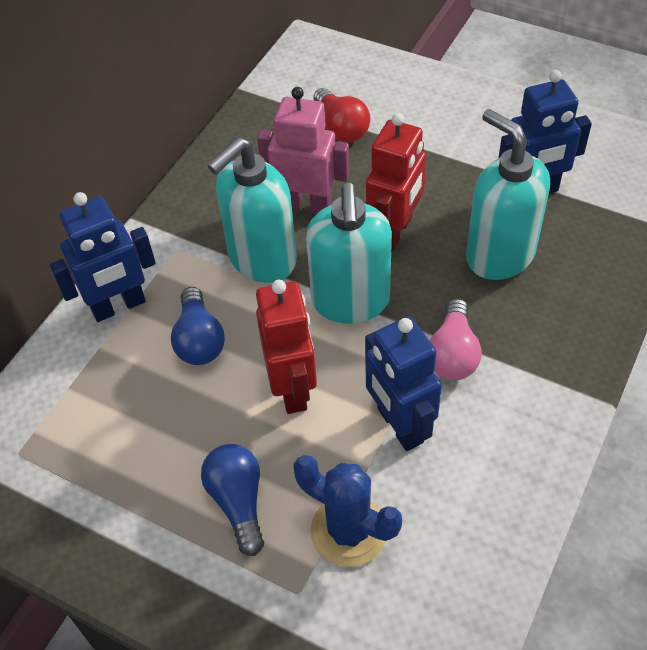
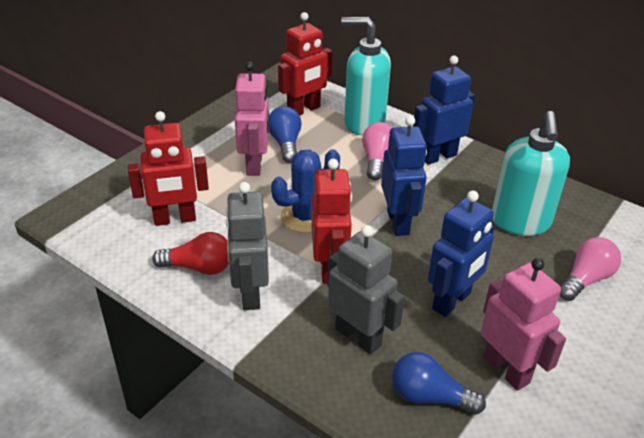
grey robot: 0 -> 2
pink light bulb: 1 -> 2
pink robot: 1 -> 2
red robot: 2 -> 3
turquoise soap dispenser: 3 -> 2

